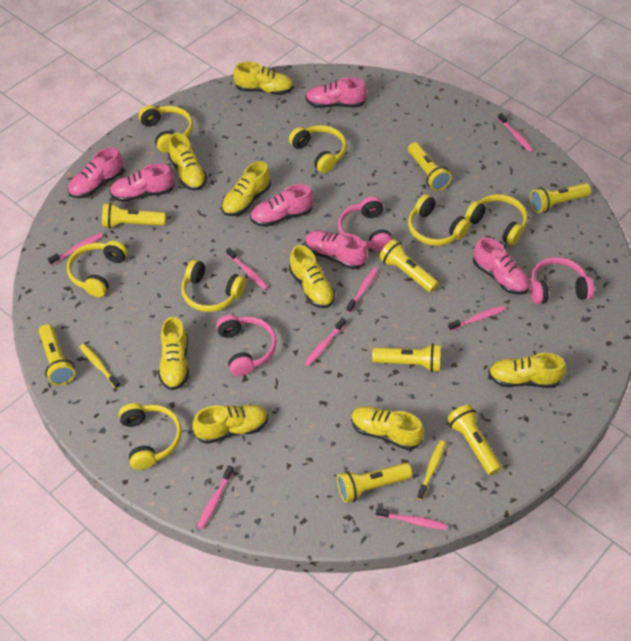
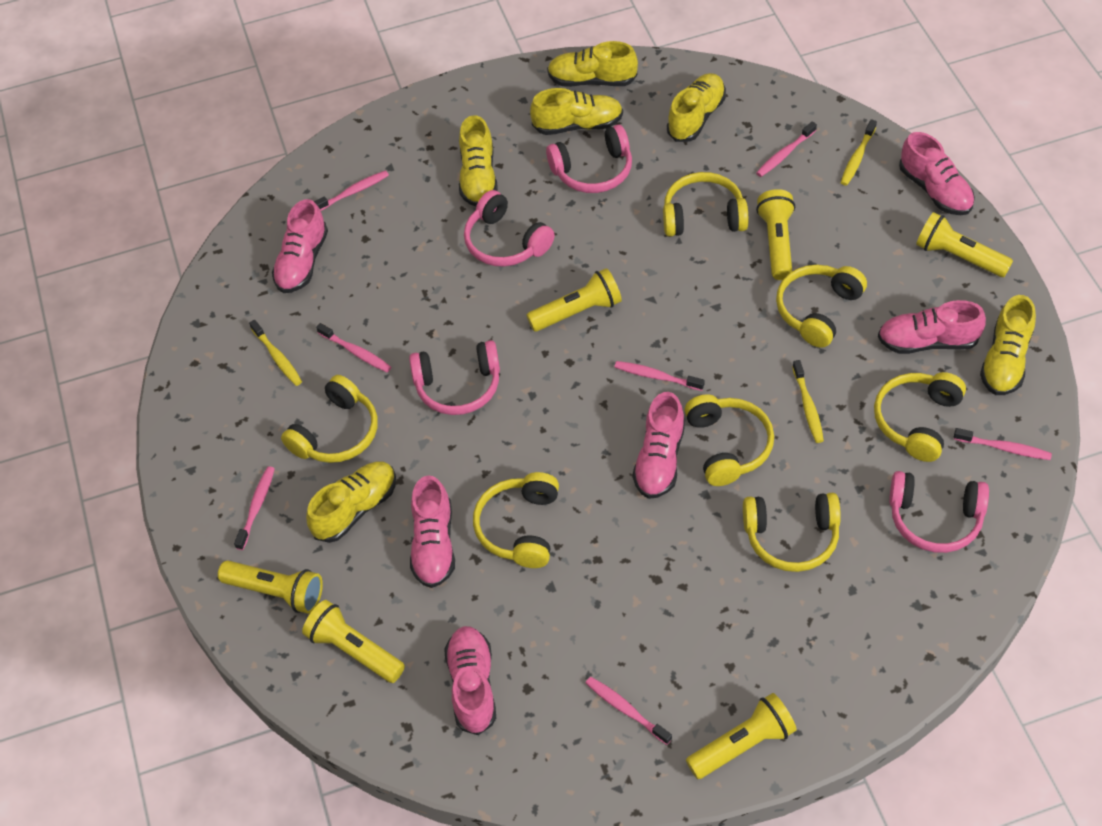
pink headphones: 3 -> 4
pink toothbrush: 8 -> 7
yellow flashlight: 8 -> 6
yellow shoe: 8 -> 6
yellow toothbrush: 2 -> 3

